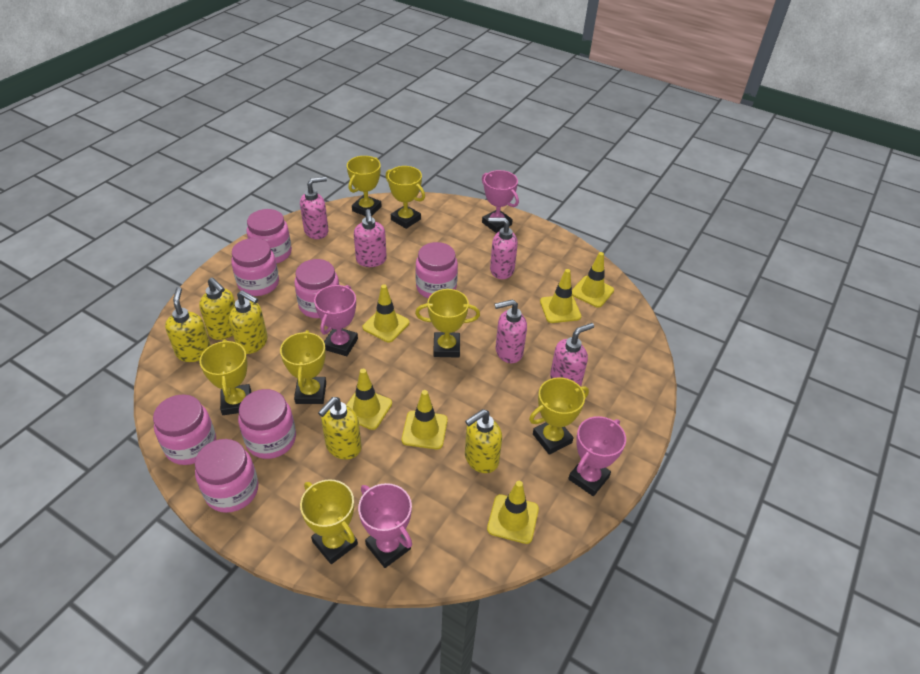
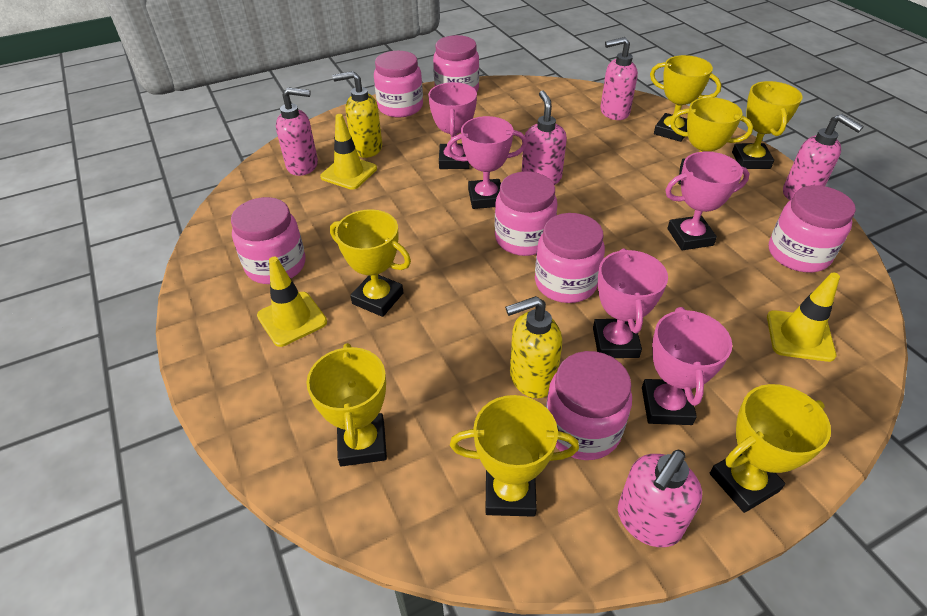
pink trophy: 4 -> 5
yellow soap dispenser: 5 -> 2
yellow traffic cone: 6 -> 3

